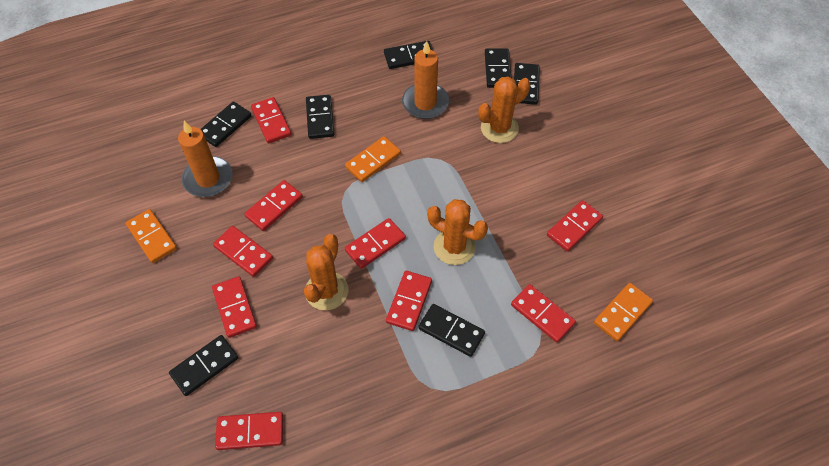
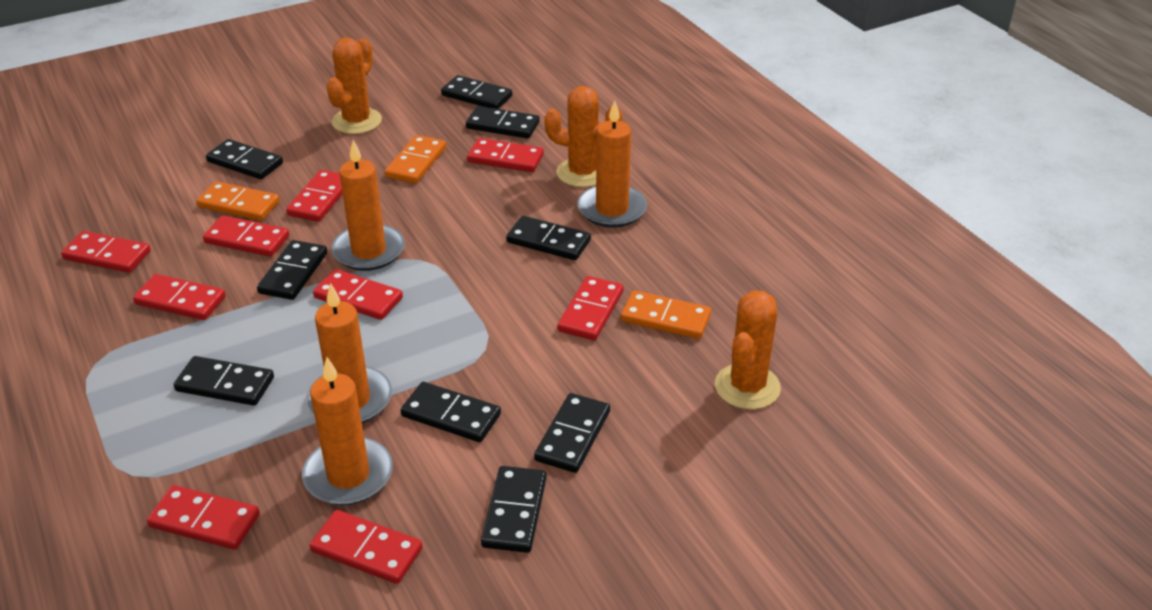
black domino: 7 -> 9
orange candle: 2 -> 4

